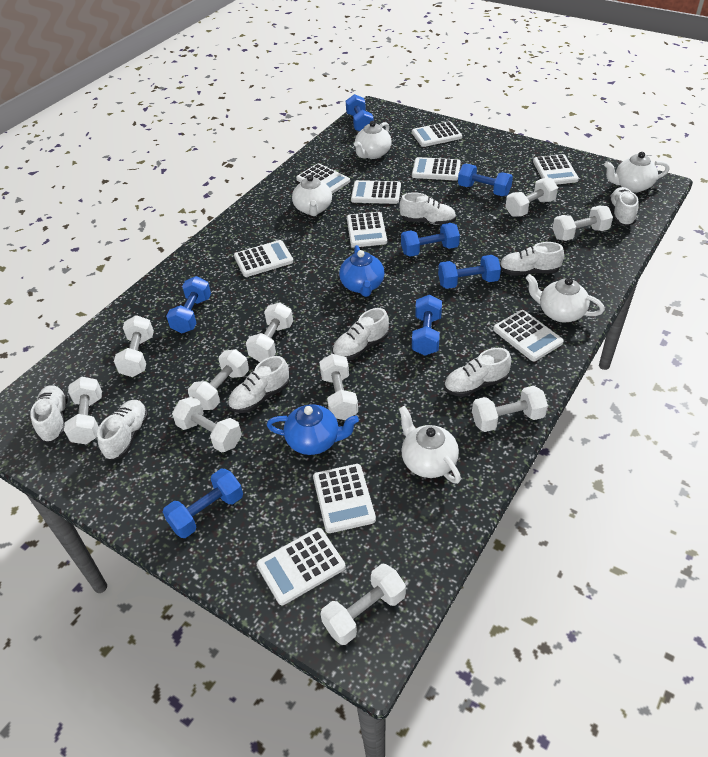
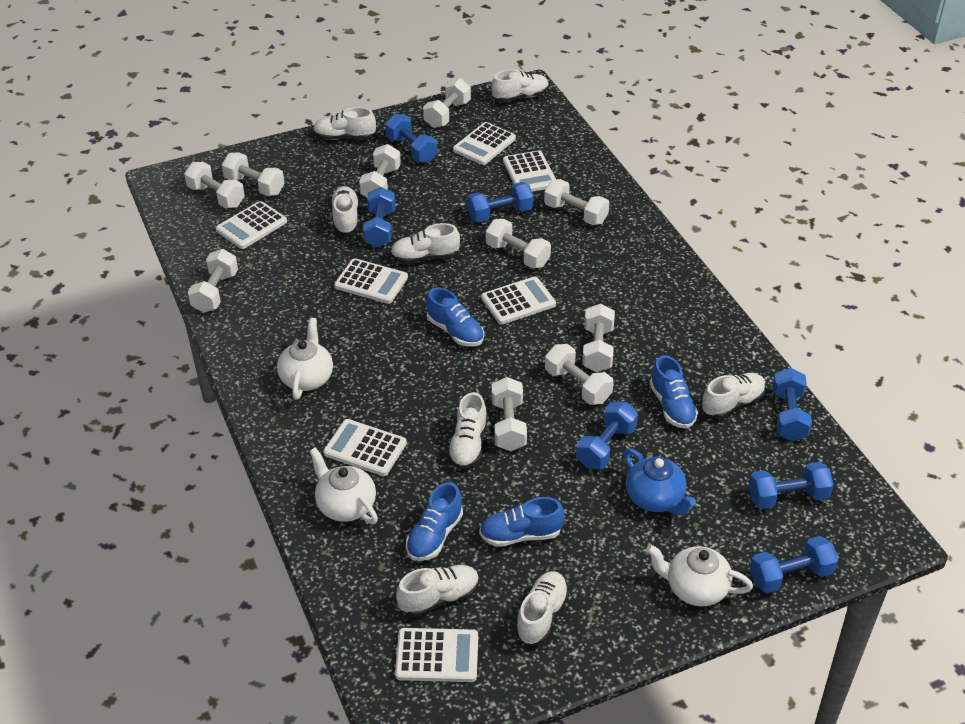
blue shoe: 0 -> 4
blue teapot: 2 -> 1
white calculator: 10 -> 7
white teapot: 5 -> 3

